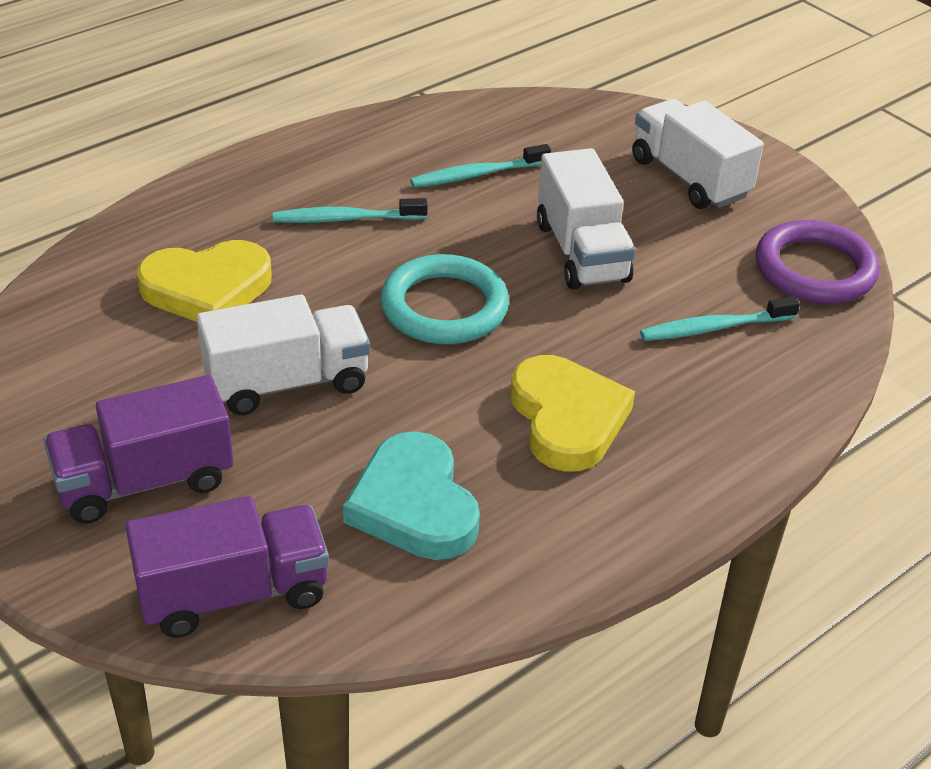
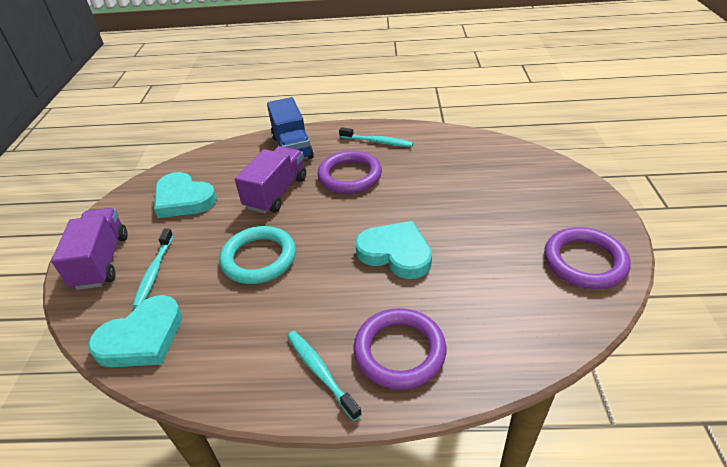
blue truck: 0 -> 1
purple ring: 1 -> 3
turquoise heart: 1 -> 3
white truck: 3 -> 0
yellow heart: 2 -> 0

